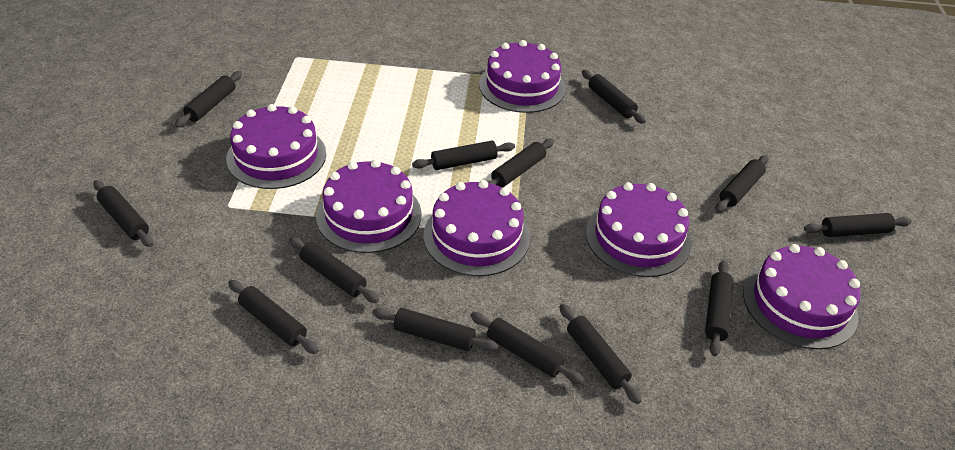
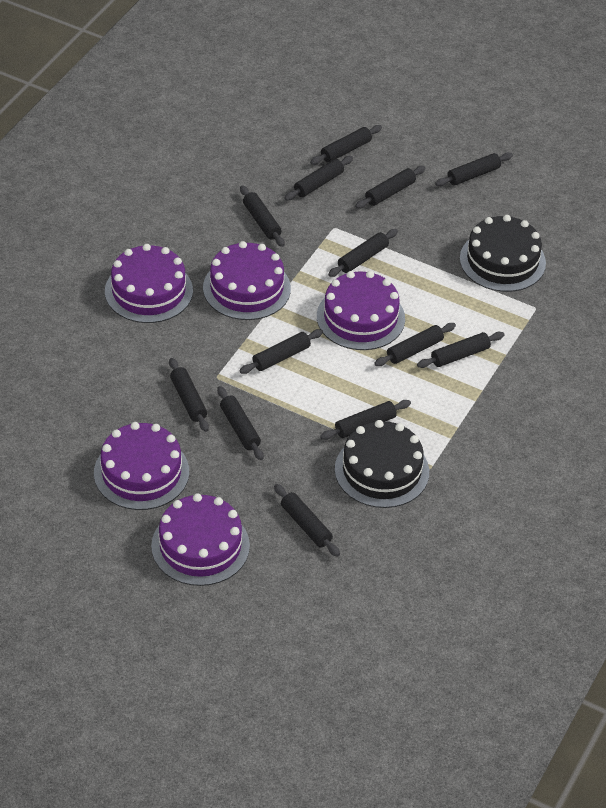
black cake: 0 -> 2
purple cake: 6 -> 5

